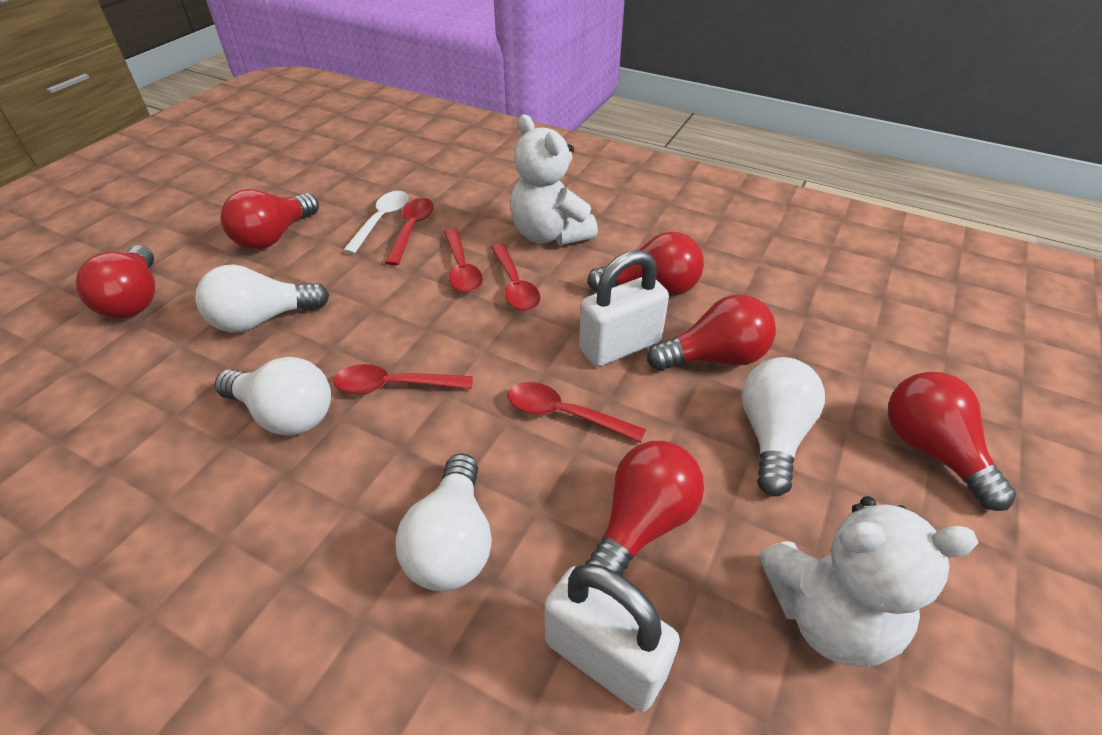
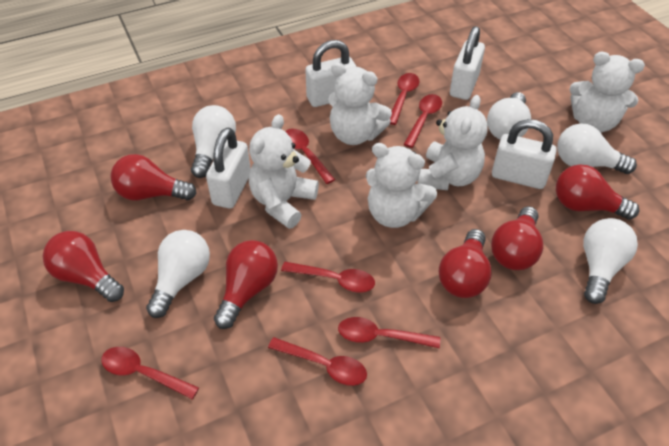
red spoon: 5 -> 7
white light bulb: 4 -> 5
white padlock: 2 -> 4
white spoon: 1 -> 0
white teddy bear: 2 -> 5

